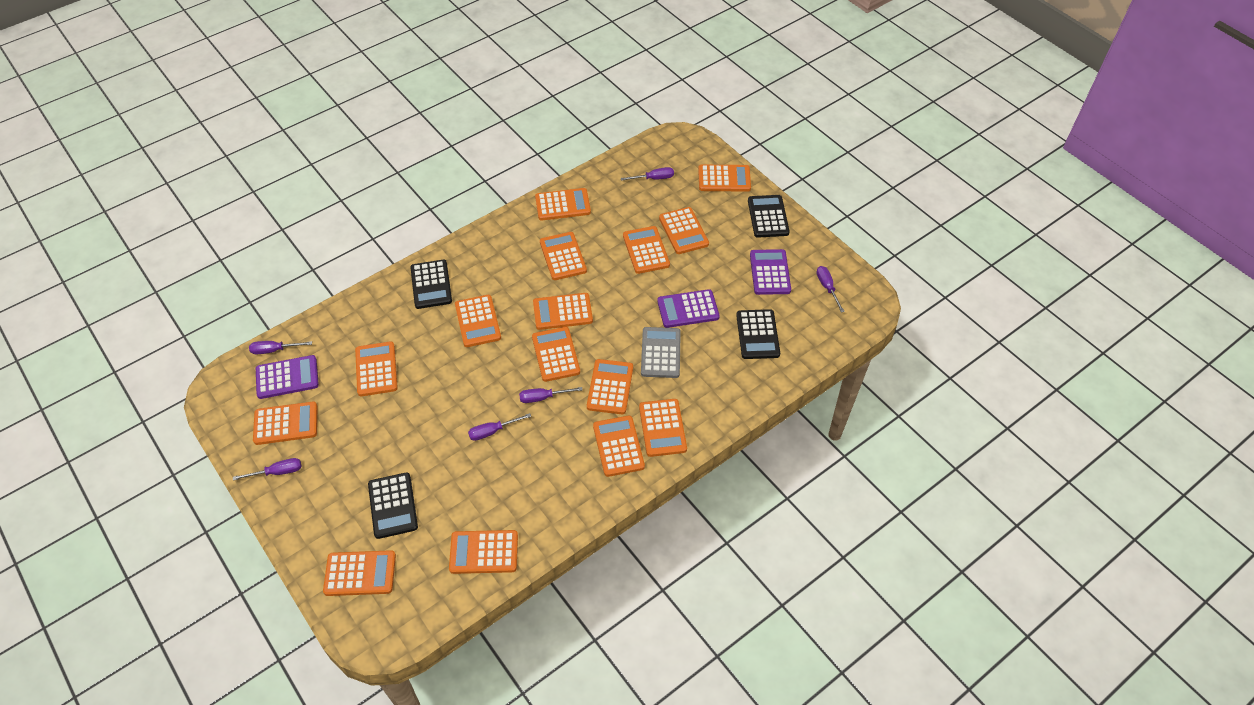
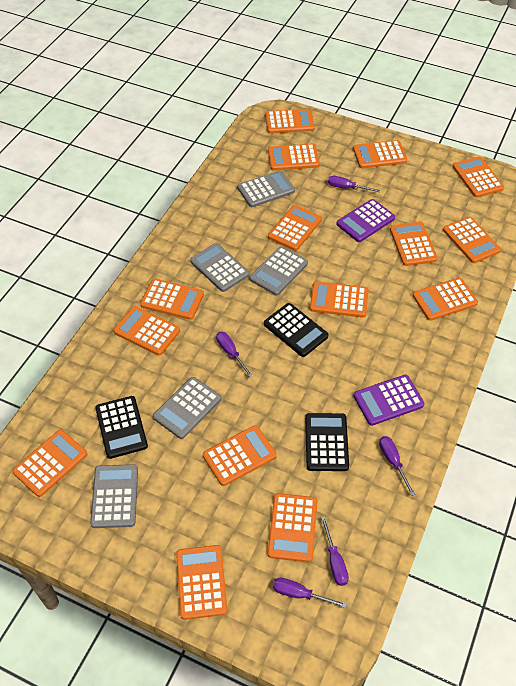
black calculator: 4 -> 3
grey calculator: 1 -> 5
purple calculator: 3 -> 2
purple screwdriver: 6 -> 5

